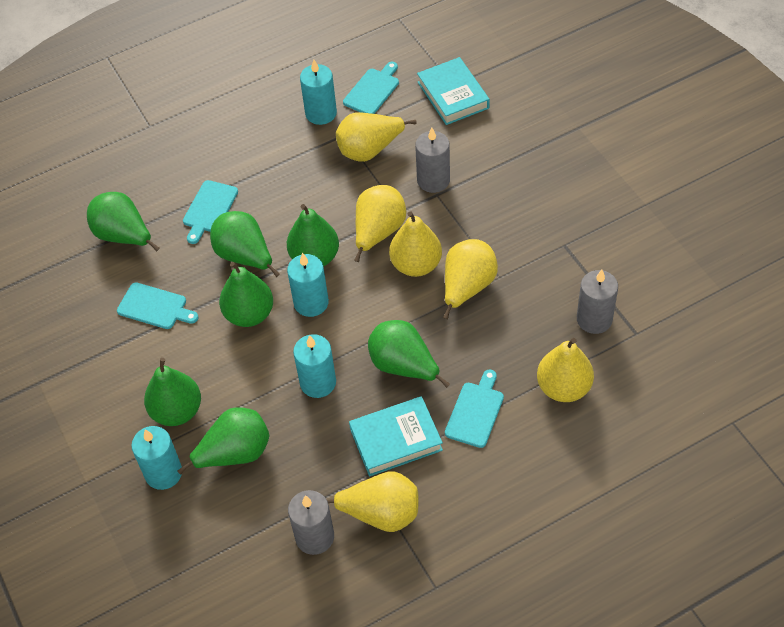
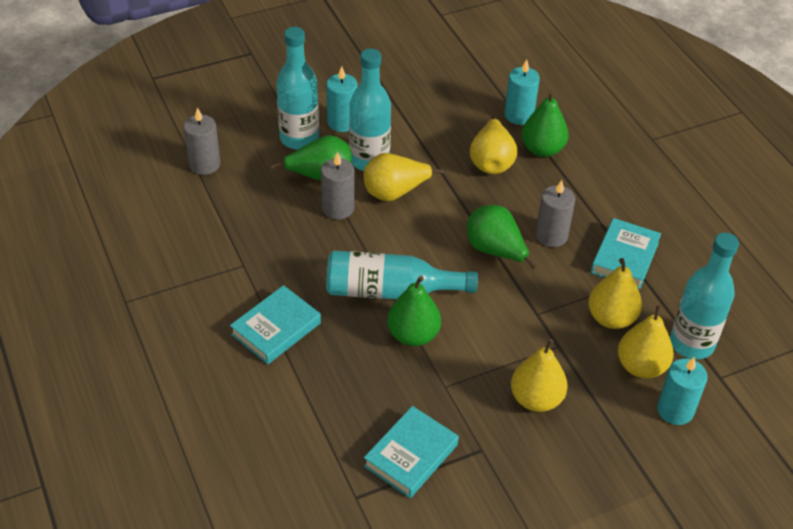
green pear: 7 -> 4
turquoise book: 2 -> 3
turquoise bottle: 0 -> 4
turquoise candle: 4 -> 3
turquoise cutting board: 4 -> 0
yellow pear: 6 -> 5

